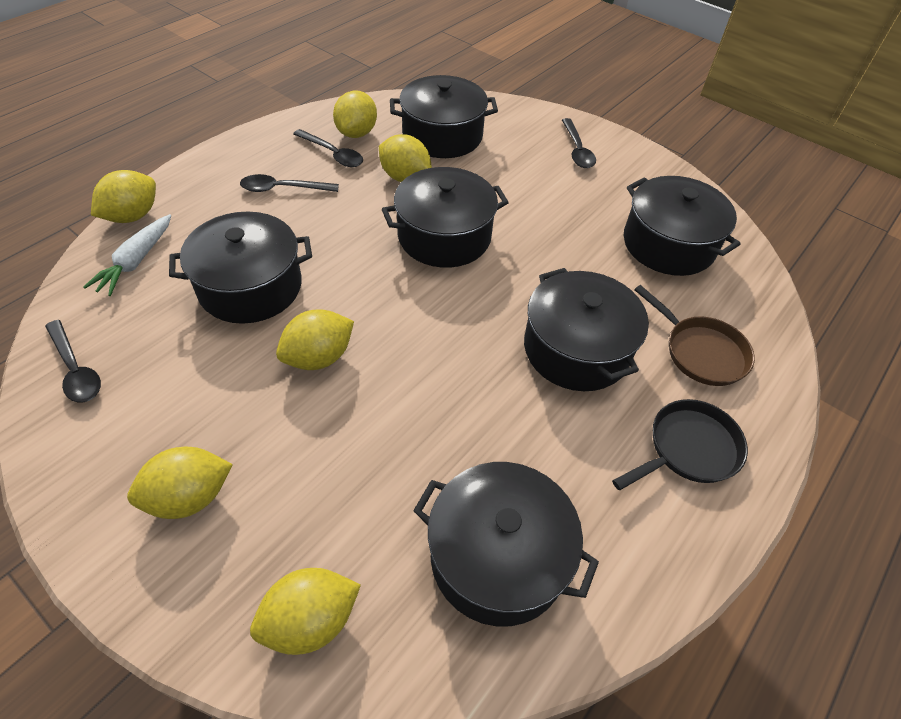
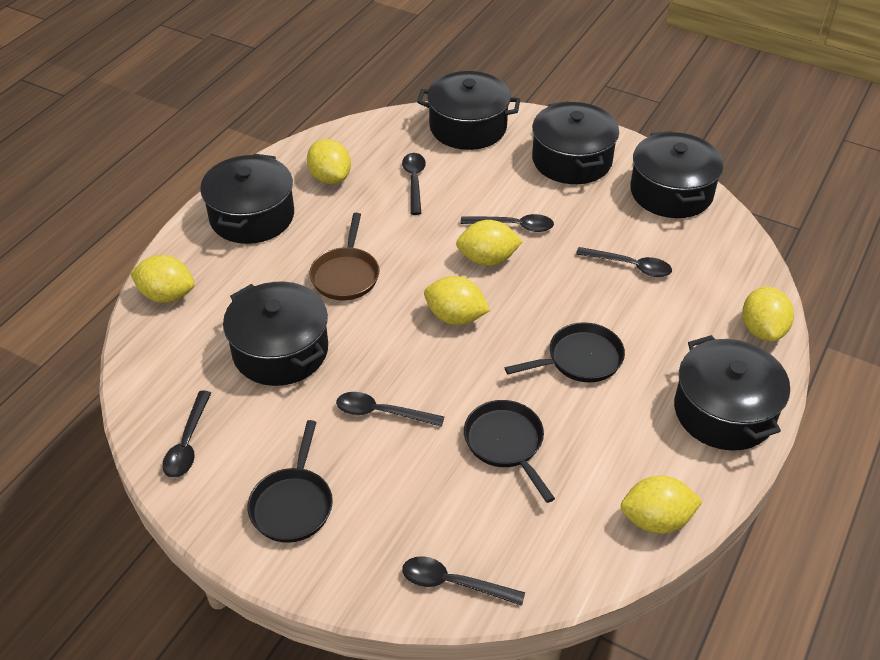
black pan: 1 -> 3
black spoon: 4 -> 6
white carrot: 1 -> 0

